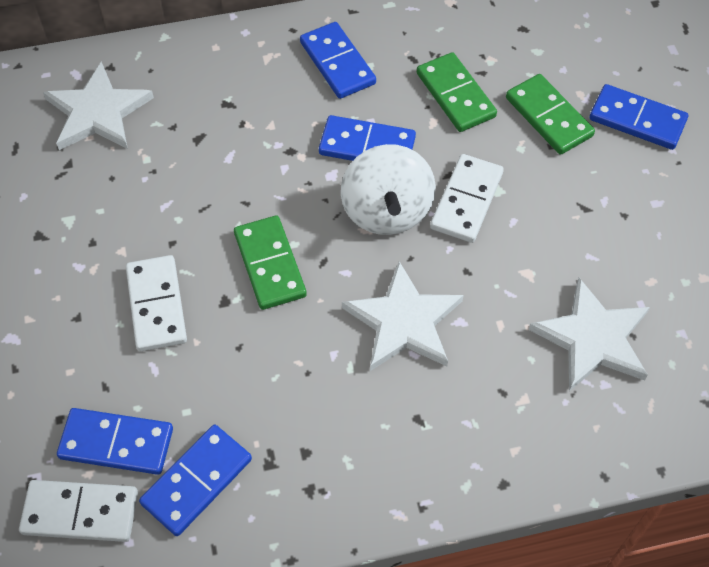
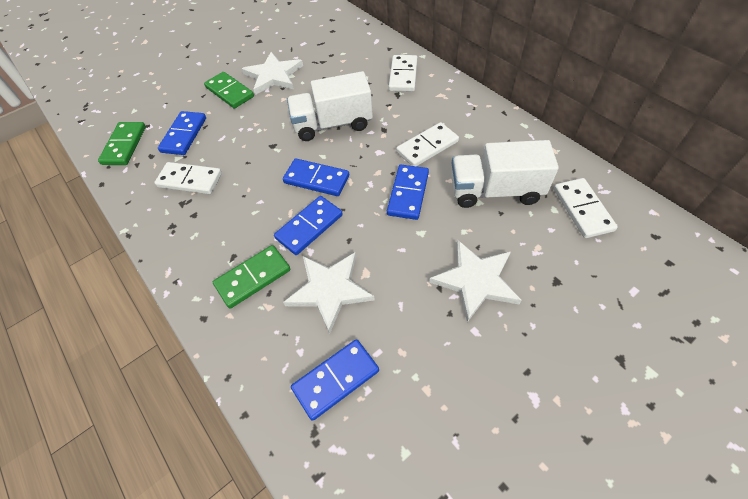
white domino: 3 -> 4
white spinning top: 1 -> 0
white truck: 0 -> 2

